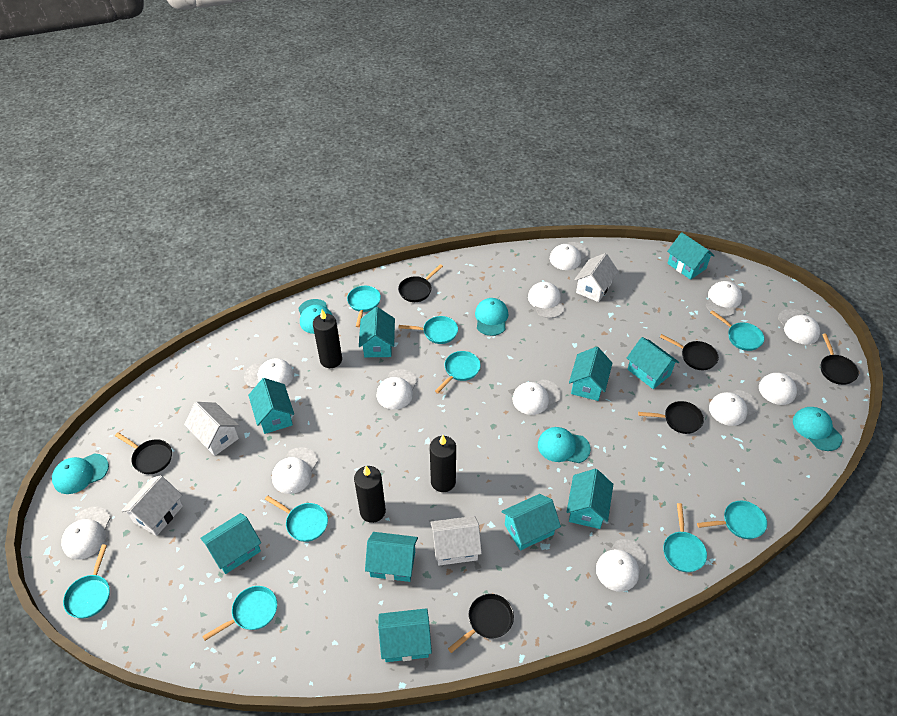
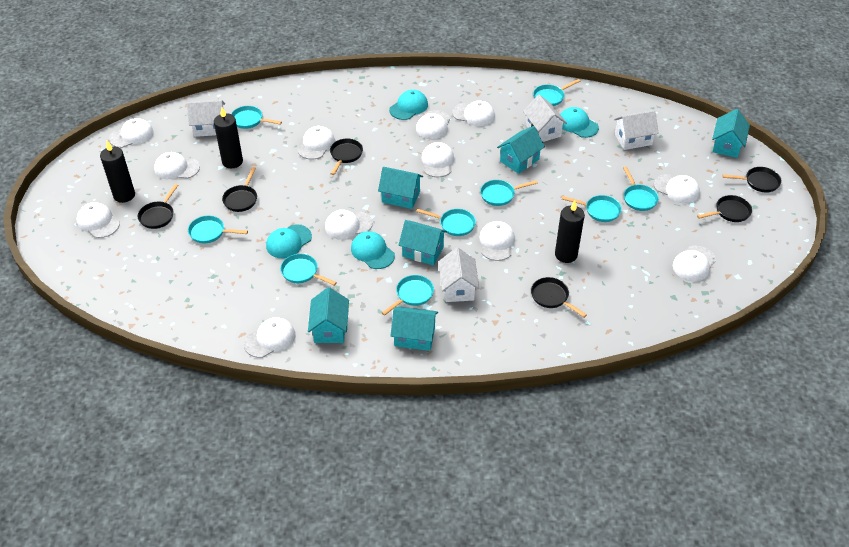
turquoise cap: 5 -> 4
turquoise house: 10 -> 6

